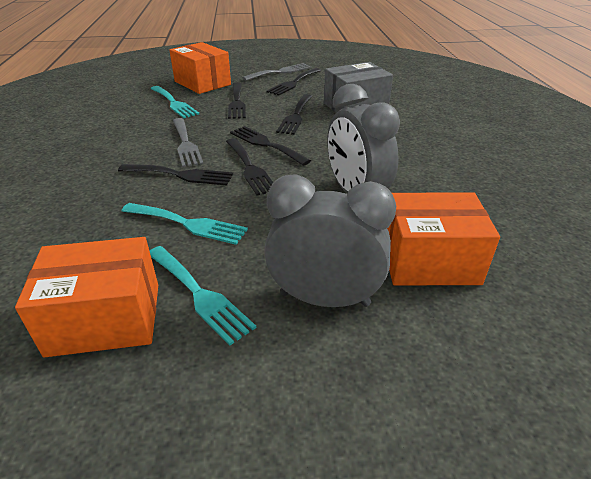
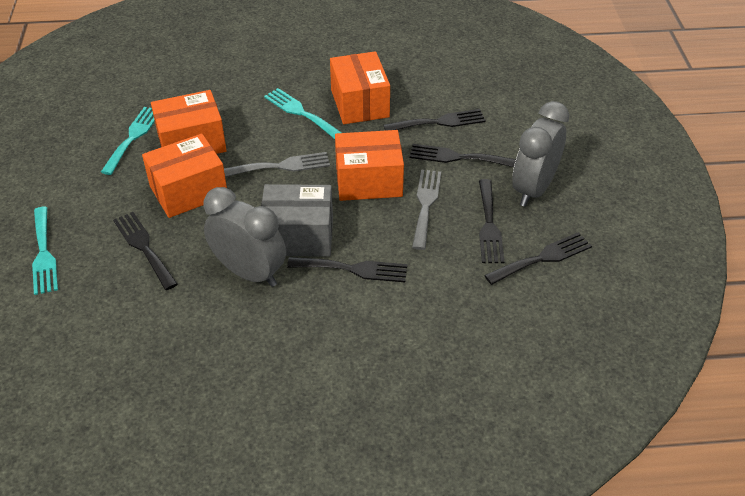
orange box: 3 -> 4

